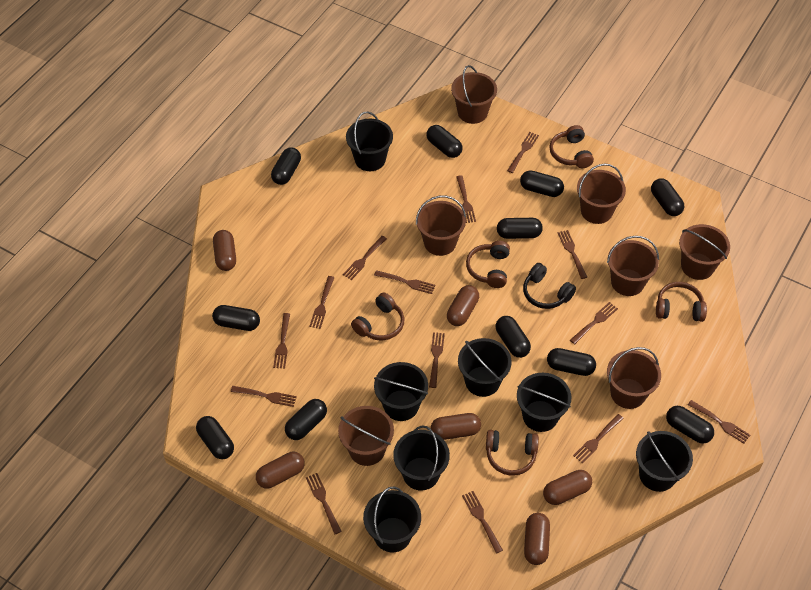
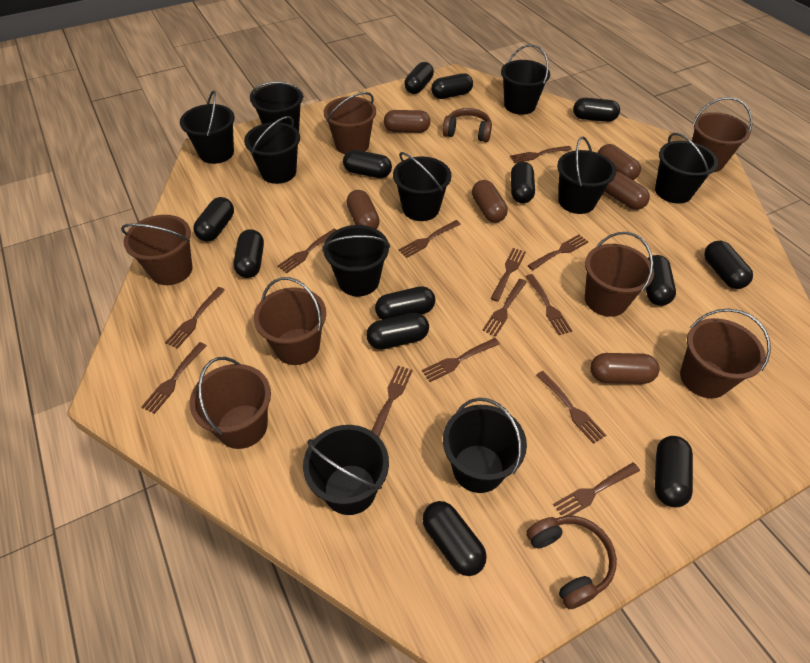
black bucket: 7 -> 10
black capsule: 11 -> 13
black headphones: 1 -> 0
brown fork: 14 -> 13
brown headphones: 5 -> 2

